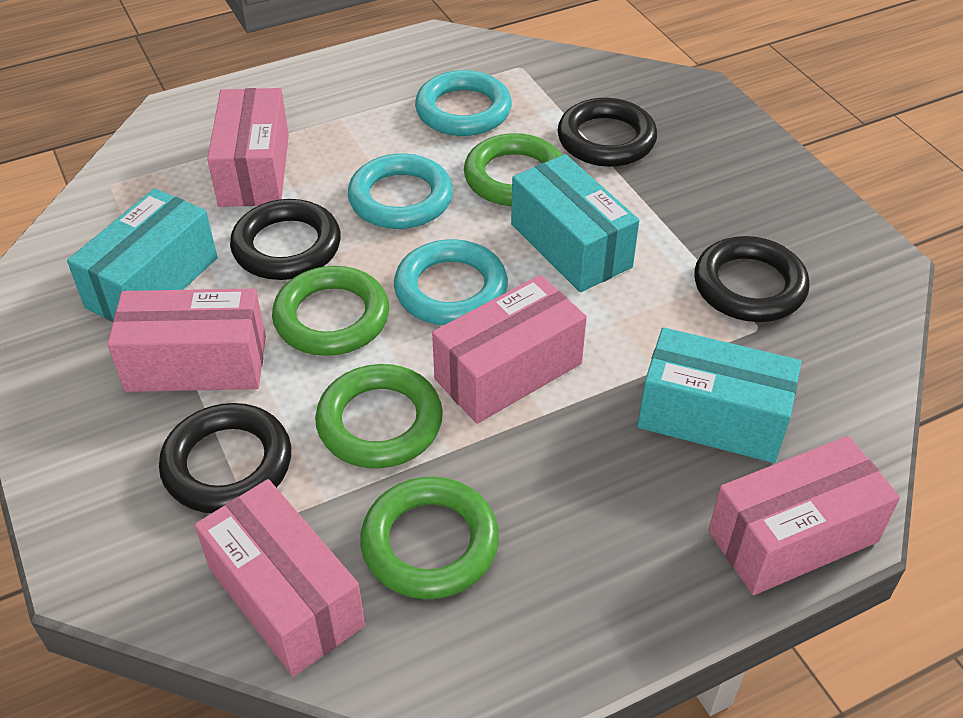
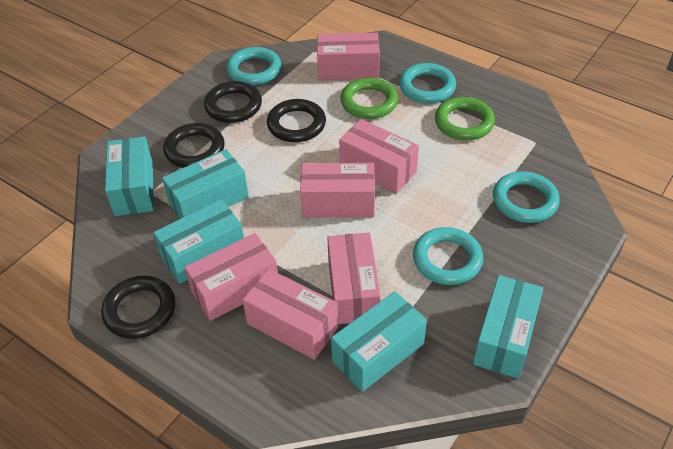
green ring: 4 -> 2
pink box: 5 -> 6
turquoise box: 3 -> 5
turquoise ring: 3 -> 4

